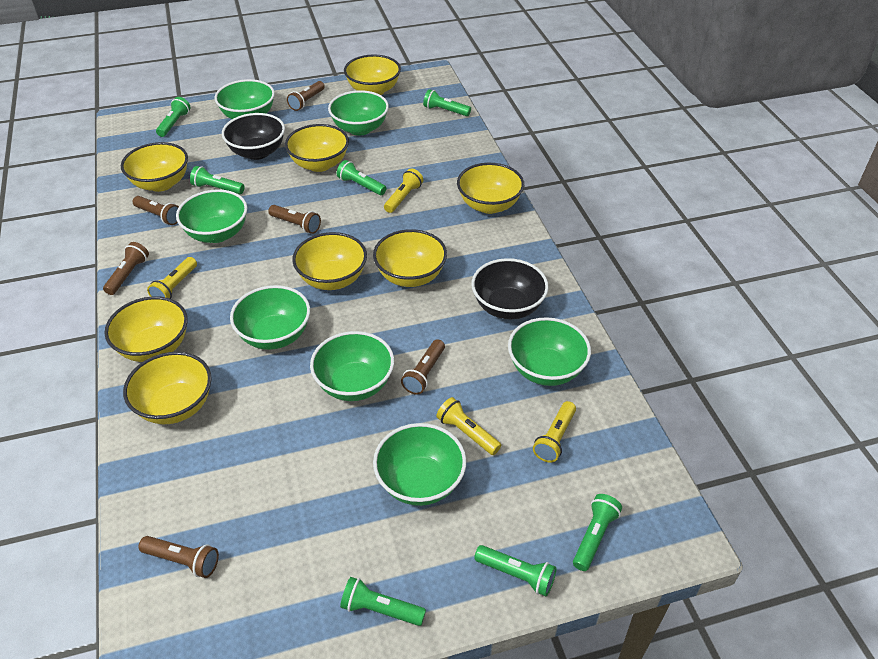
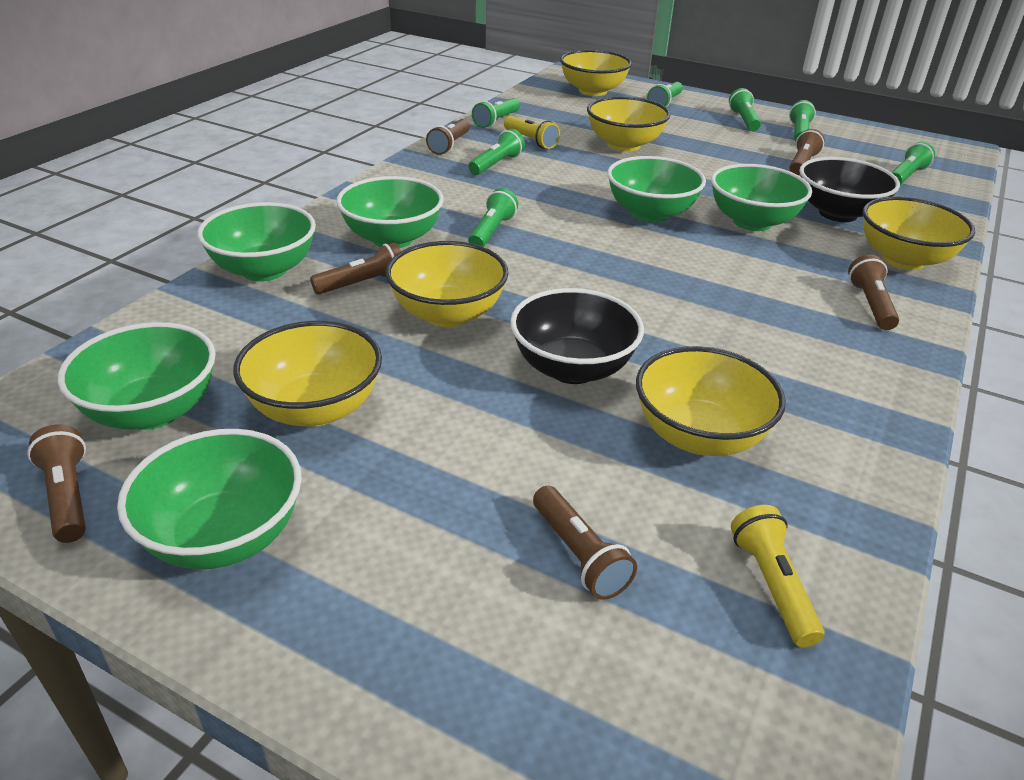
green bowl: 7 -> 6
yellow bowl: 8 -> 6
yellow flashlight: 4 -> 2

